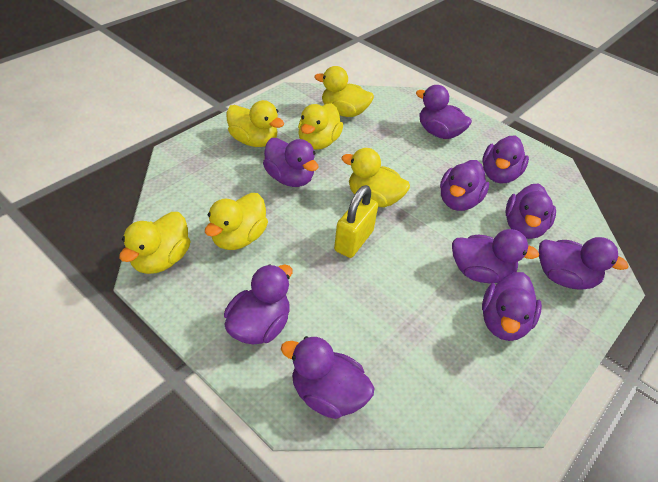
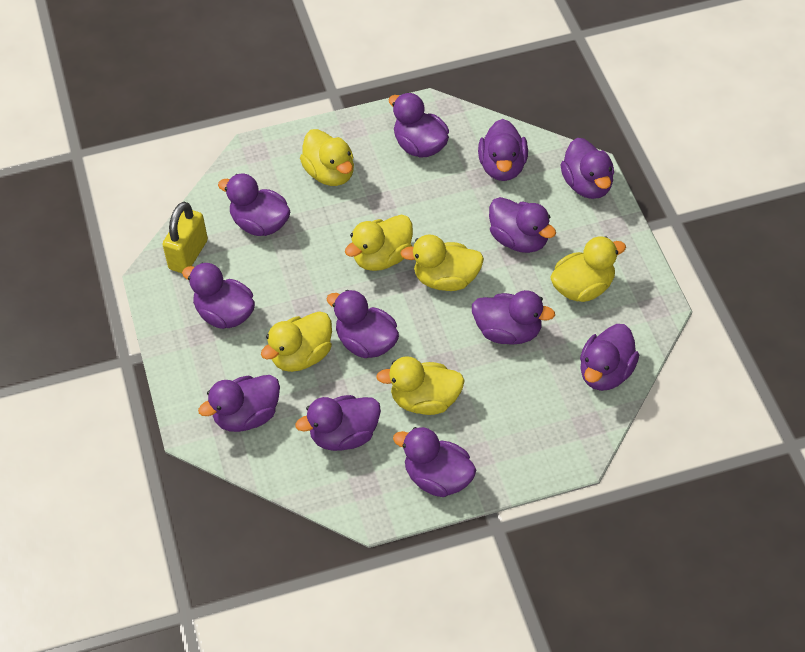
purple duck: 10 -> 12

